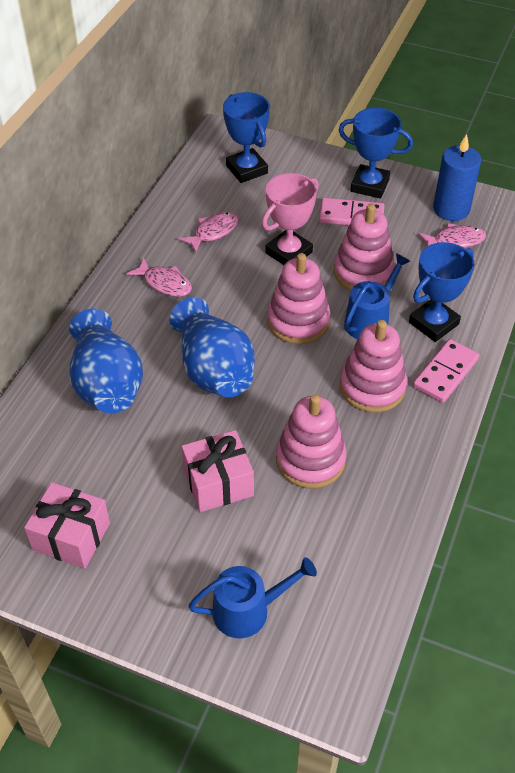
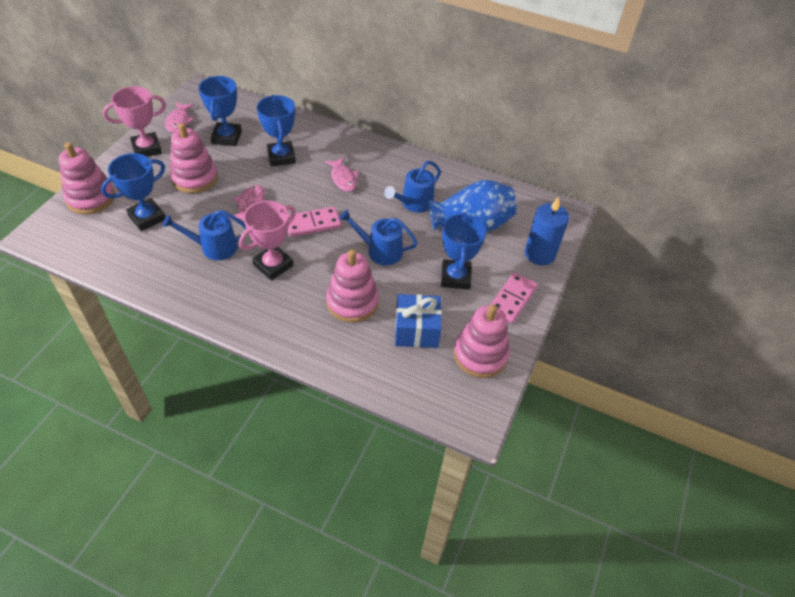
blue gift: 0 -> 1
blue trophy: 3 -> 4
blue vase: 2 -> 1
blue watering can: 2 -> 3
pink gift: 2 -> 0
pink trophy: 1 -> 2

